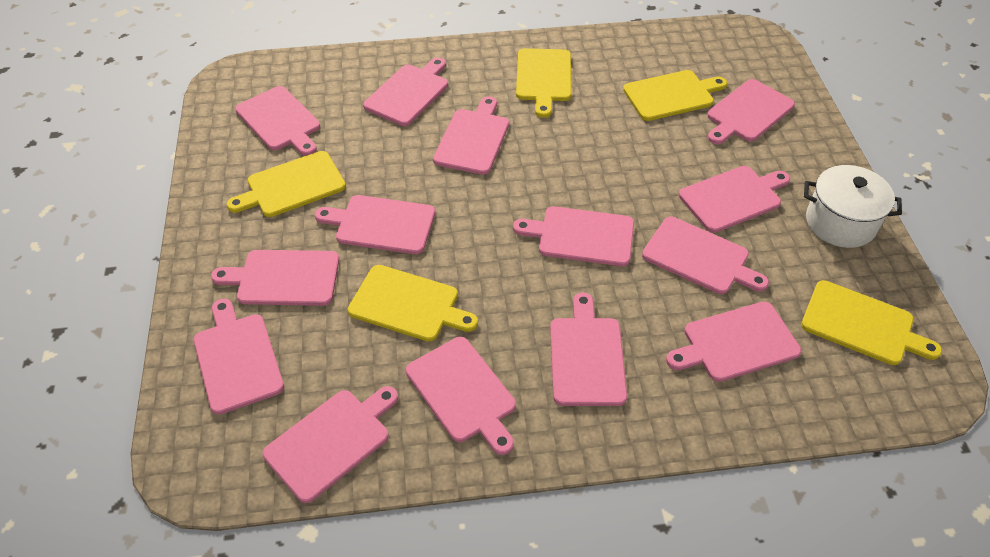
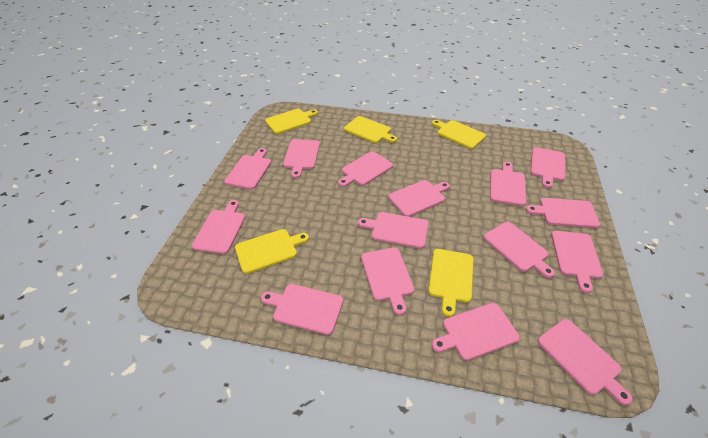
pink cutting board: 14 -> 15
white pot: 1 -> 0

